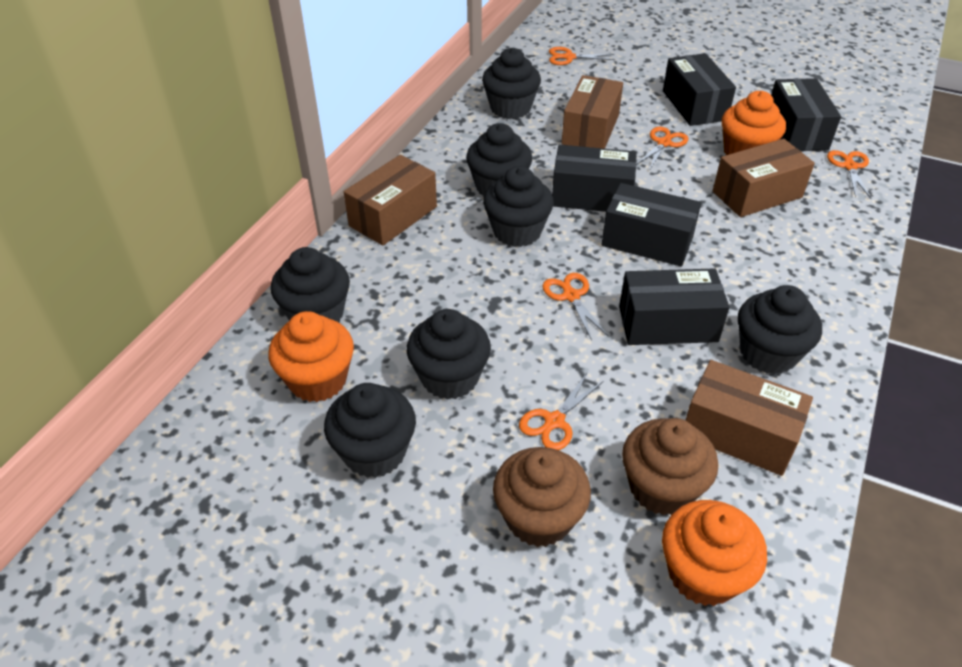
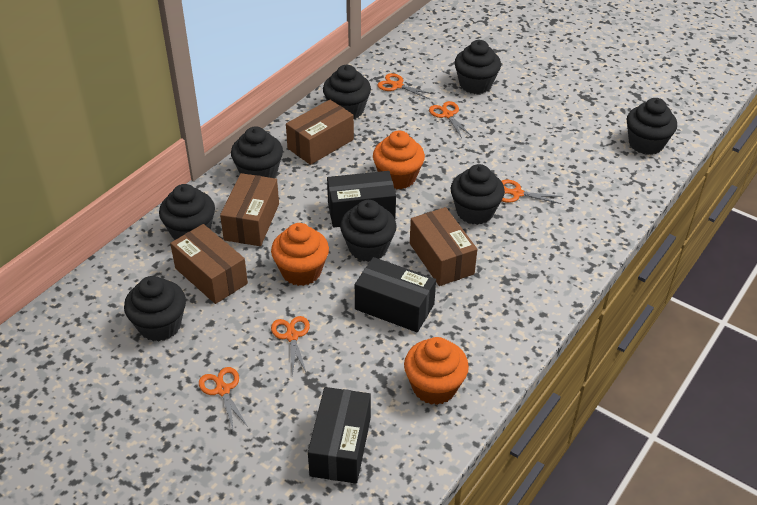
black box: 5 -> 3
black cupcake: 7 -> 8
brown cupcake: 2 -> 0

